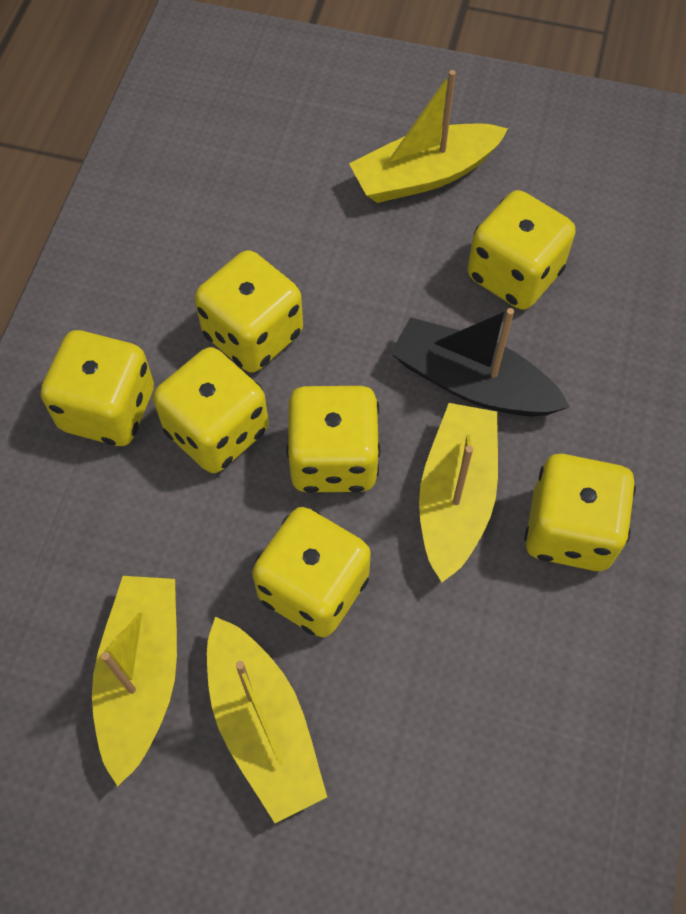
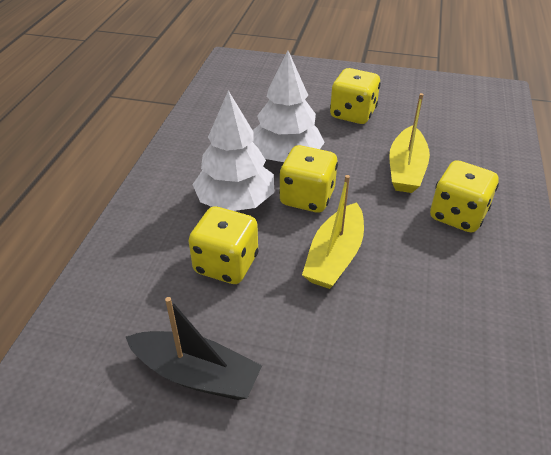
white tree: 0 -> 2
yellow boat: 4 -> 2
yellow dice: 7 -> 4

